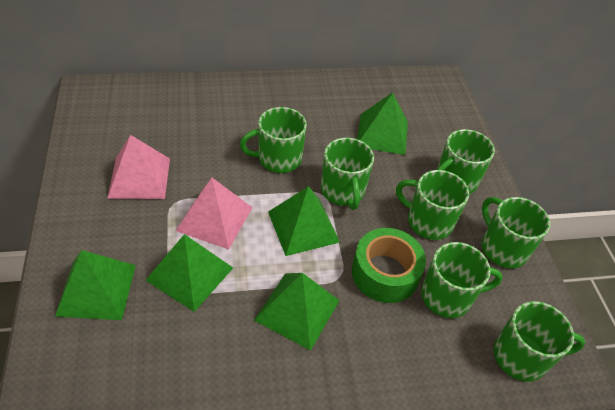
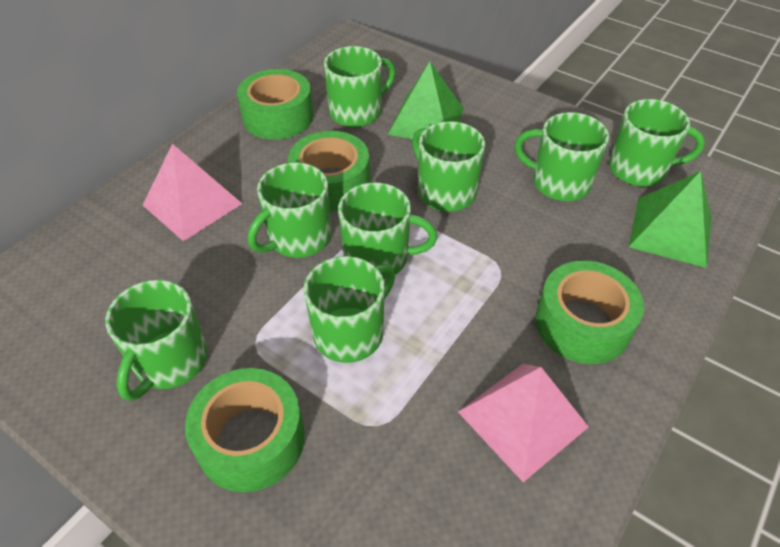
green mug: 7 -> 8
green pyramid: 5 -> 2
green tape: 1 -> 4

